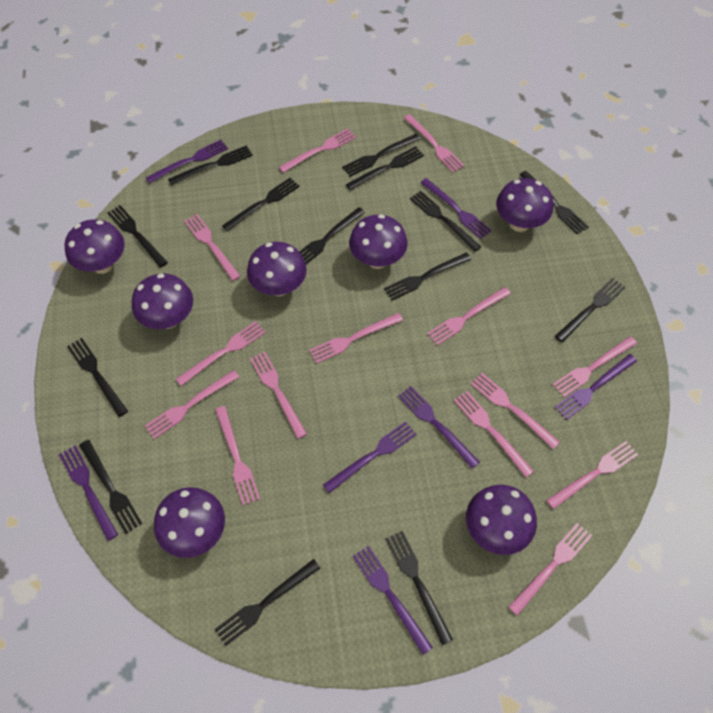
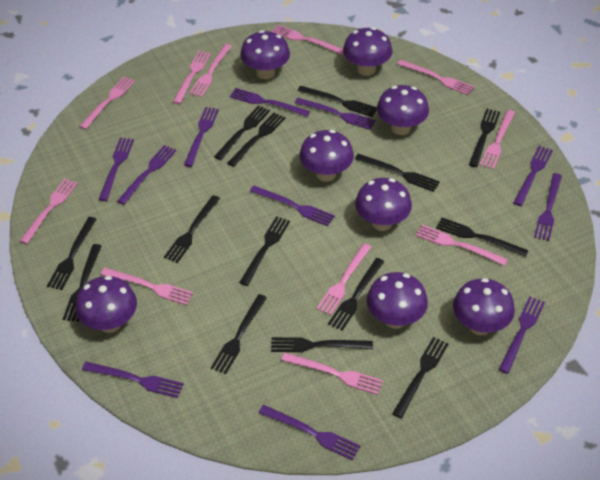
pink fork: 14 -> 11
purple fork: 7 -> 11
purple mushroom: 7 -> 8

